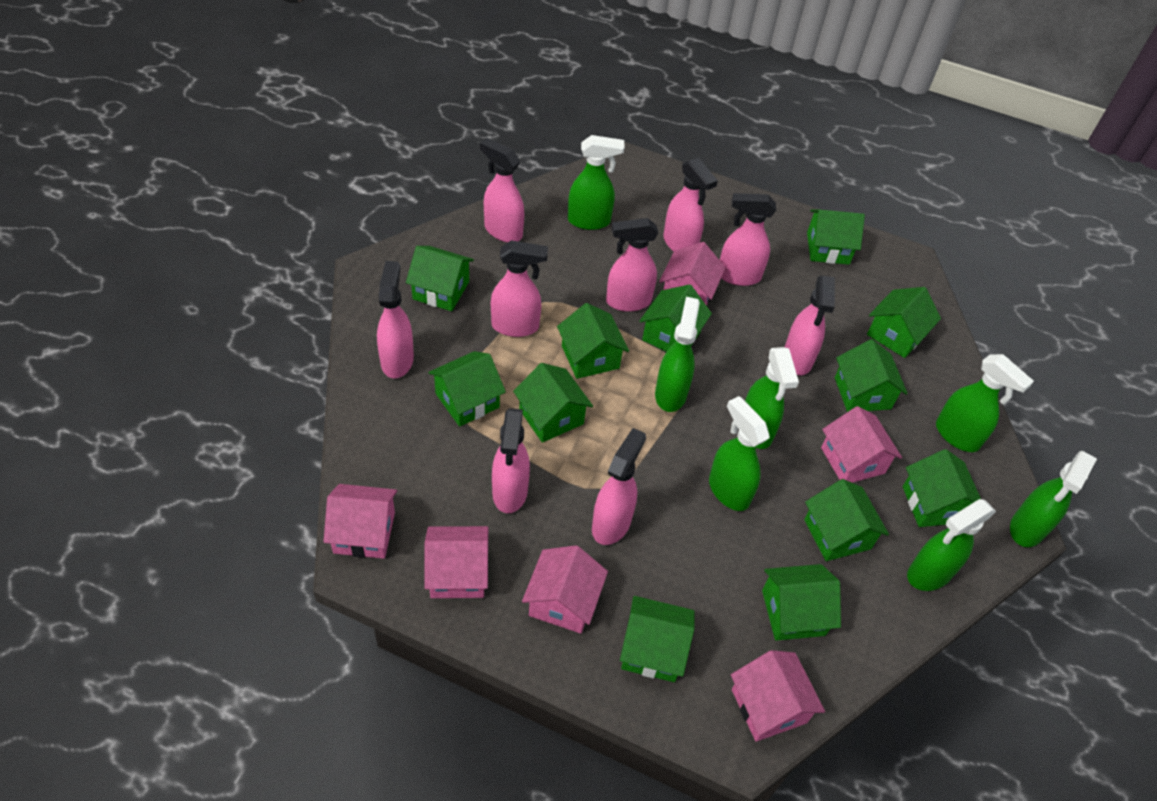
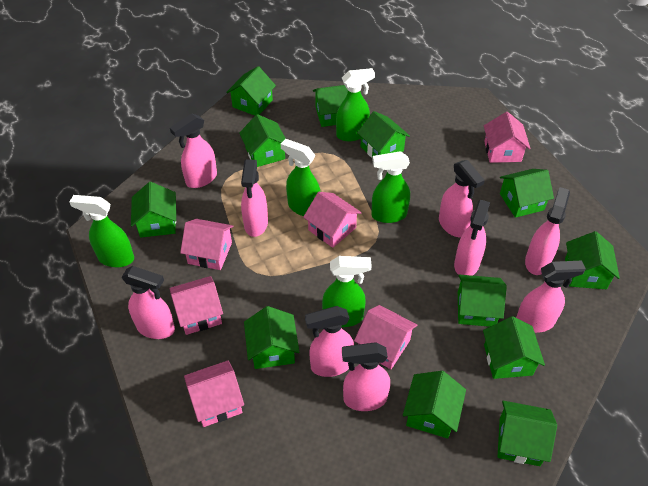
green spray bottle: 7 -> 5

